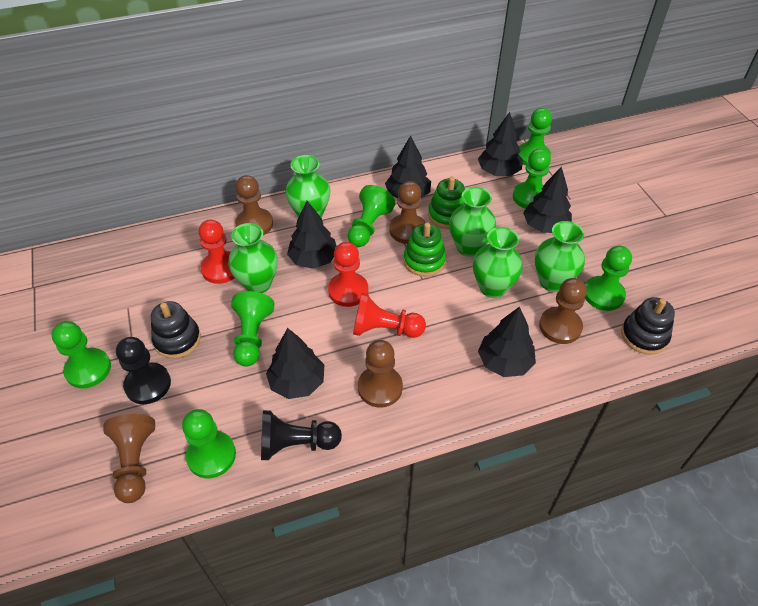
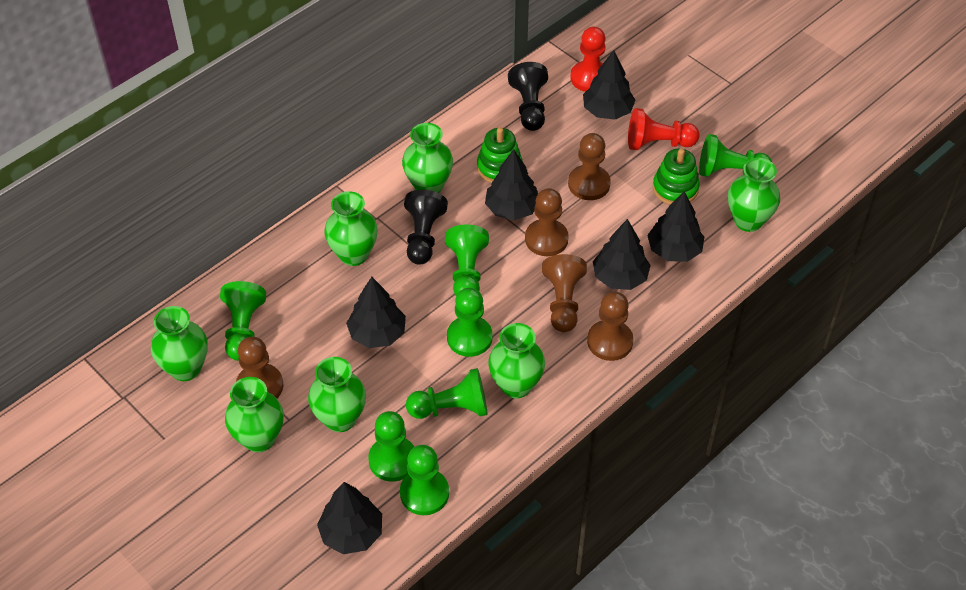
black stacking toy: 2 -> 0
green vase: 5 -> 7
red pawn: 3 -> 2

